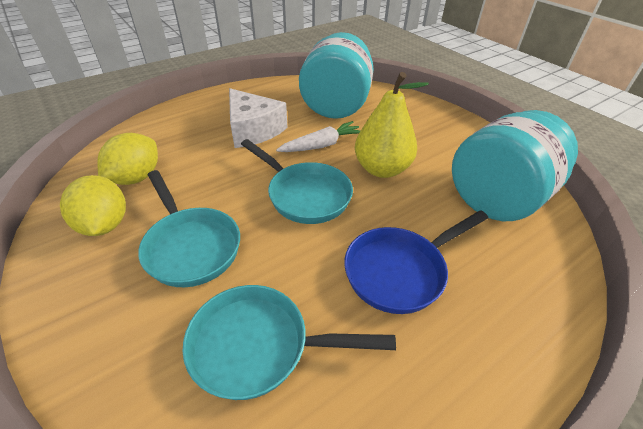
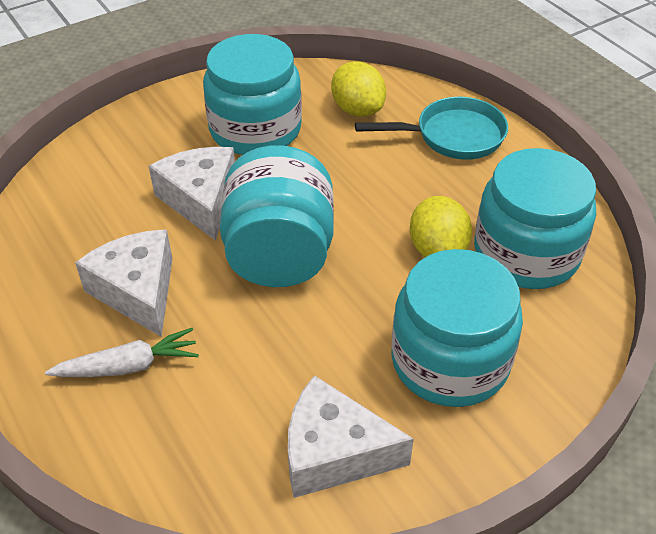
blue pan: 1 -> 0
turquoise jar: 2 -> 4
turquoise pan: 3 -> 1
white cheese: 1 -> 3
yellow pear: 1 -> 0

